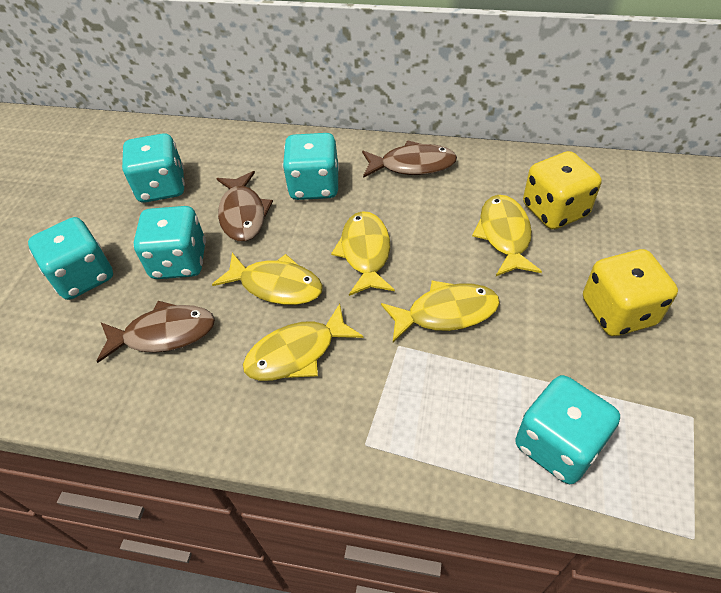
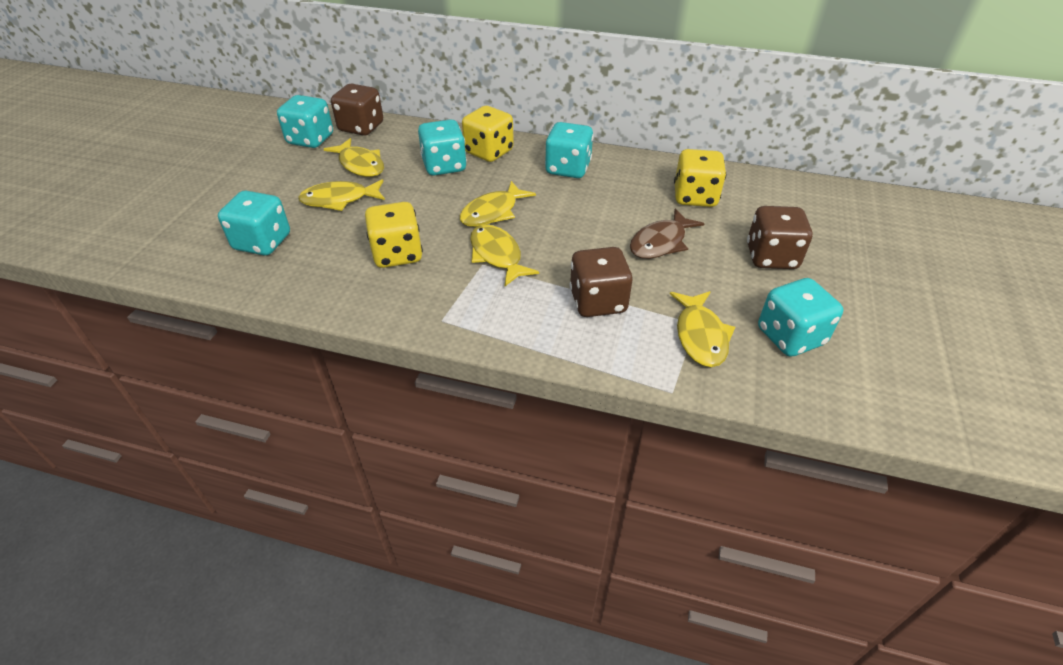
brown dice: 0 -> 3
brown fish: 3 -> 1
yellow dice: 2 -> 3

